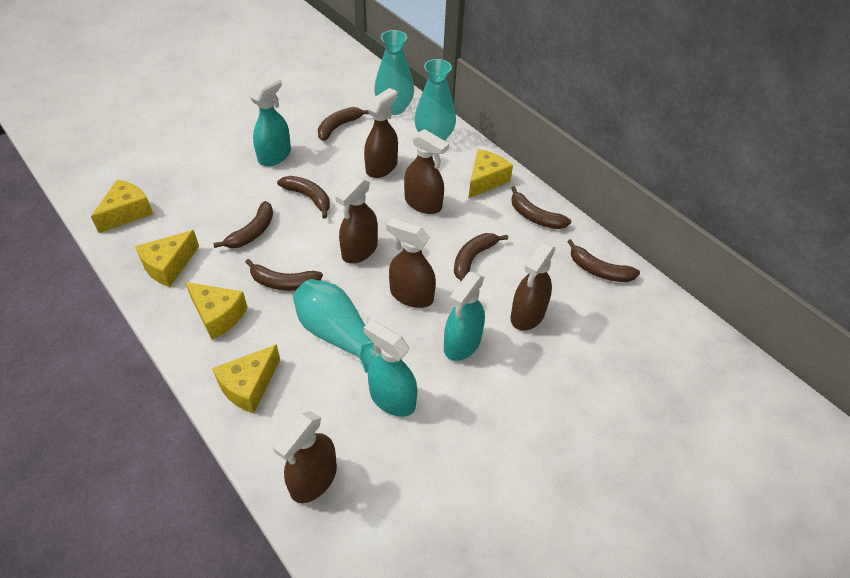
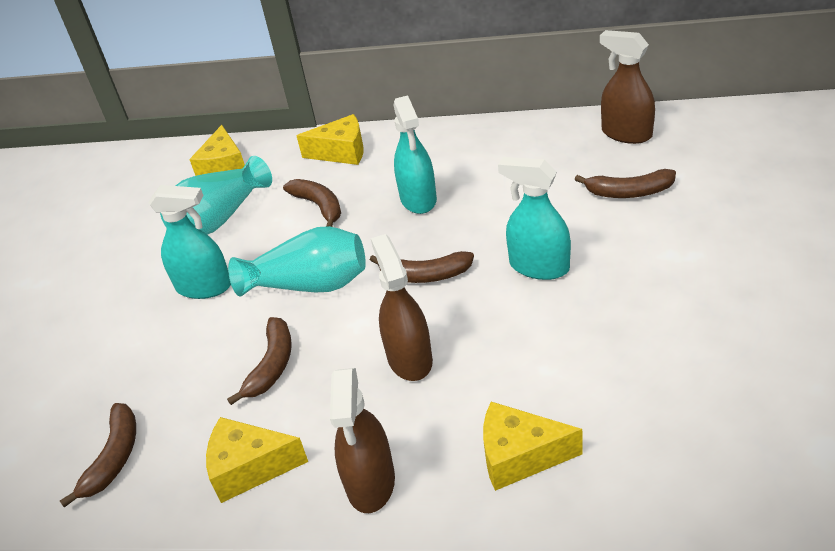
brown banana: 7 -> 5
brown spray bottle: 6 -> 3
turquoise vase: 3 -> 2
yellow cheese: 5 -> 4

